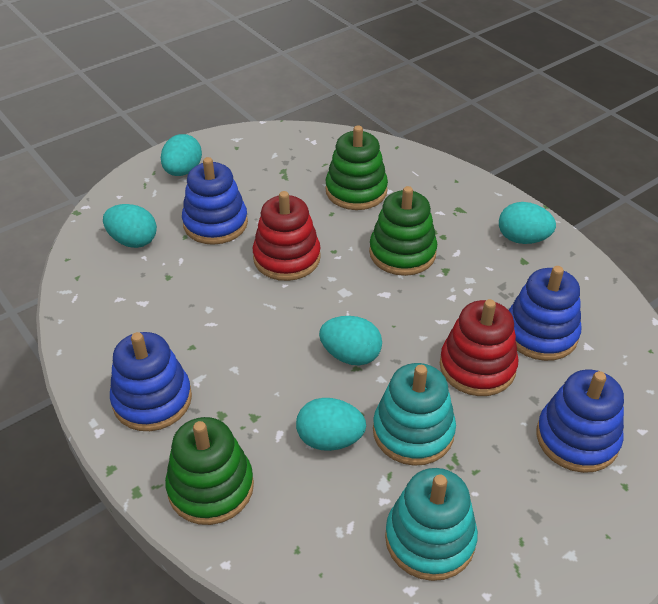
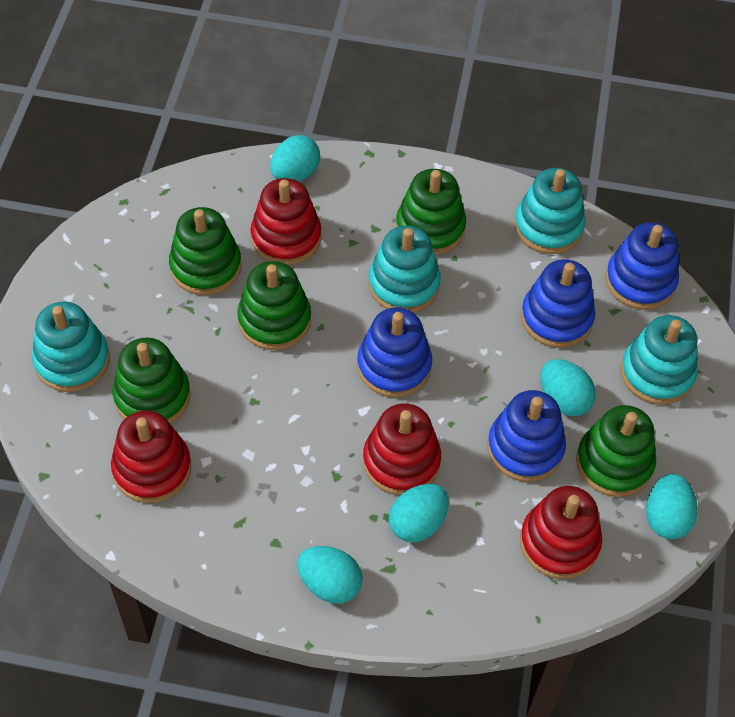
green stacking toy: 3 -> 5
red stacking toy: 2 -> 4
turquoise stacking toy: 2 -> 4

